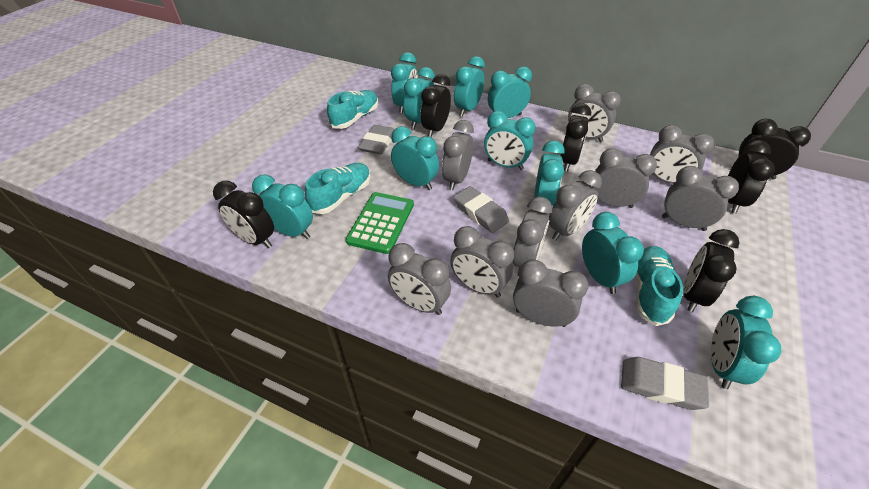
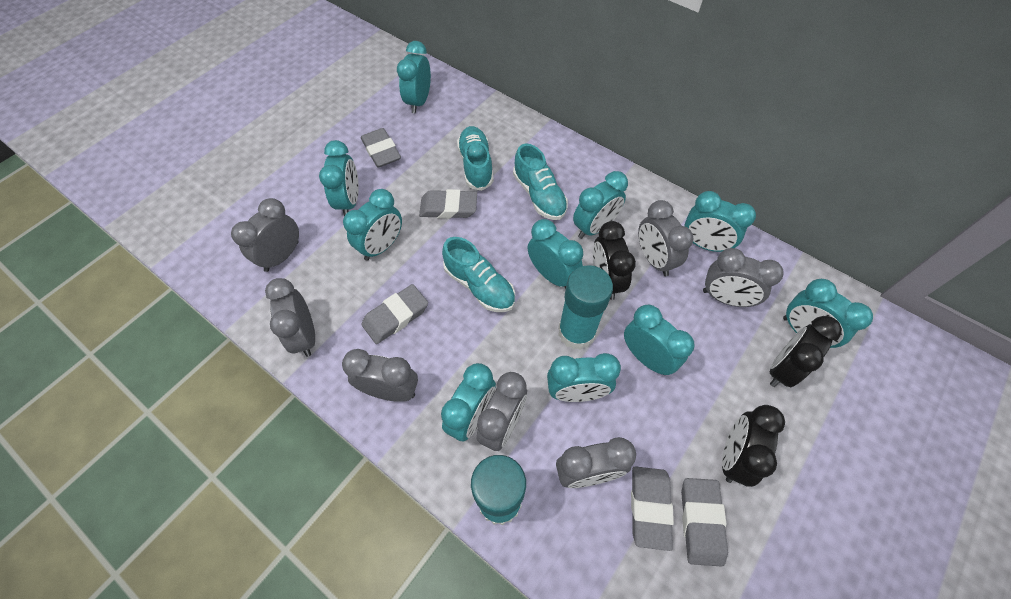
black clock: 6 -> 3
green calculator: 1 -> 0
grey clock: 10 -> 7
grey eraser: 3 -> 5
turquoise glue stick: 0 -> 2

